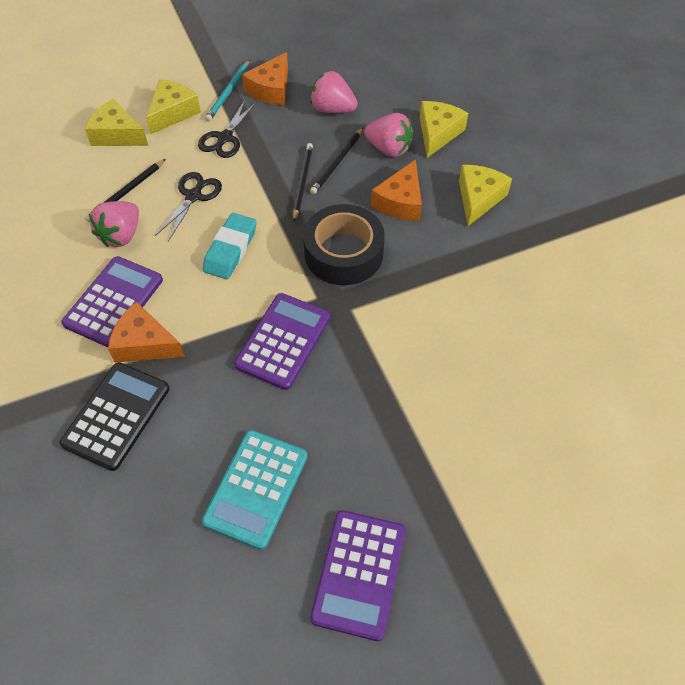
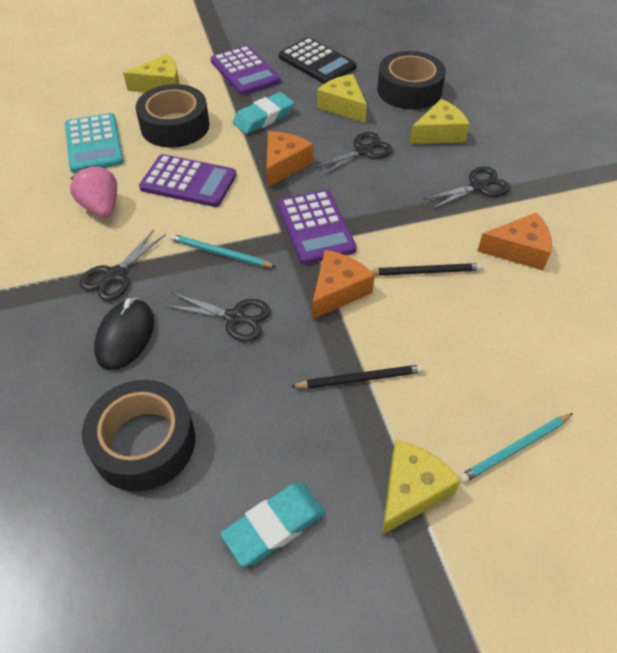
black mouse: 0 -> 1
black pencil: 3 -> 2
black scissors: 2 -> 4
black tape: 1 -> 3
pink strawberry: 3 -> 1
turquoise eraser: 1 -> 2
turquoise pencil: 1 -> 2

